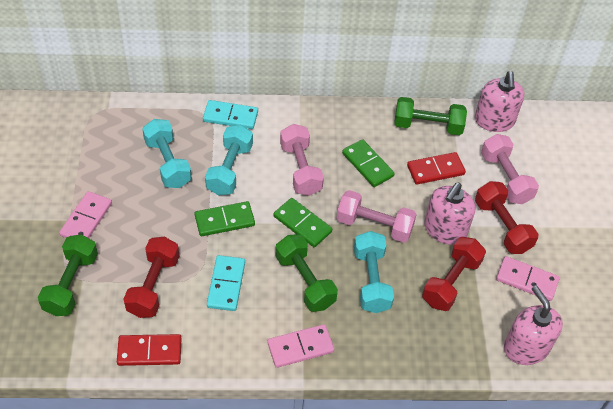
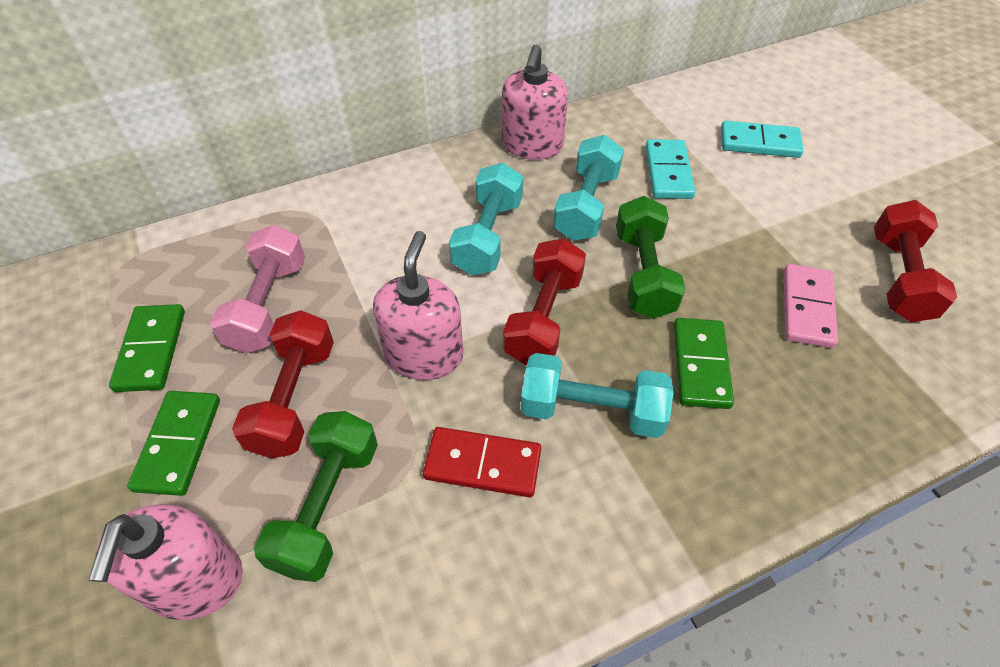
green dumbbell: 3 -> 2
pink domino: 3 -> 1
pink dumbbell: 3 -> 1
red domino: 2 -> 1

